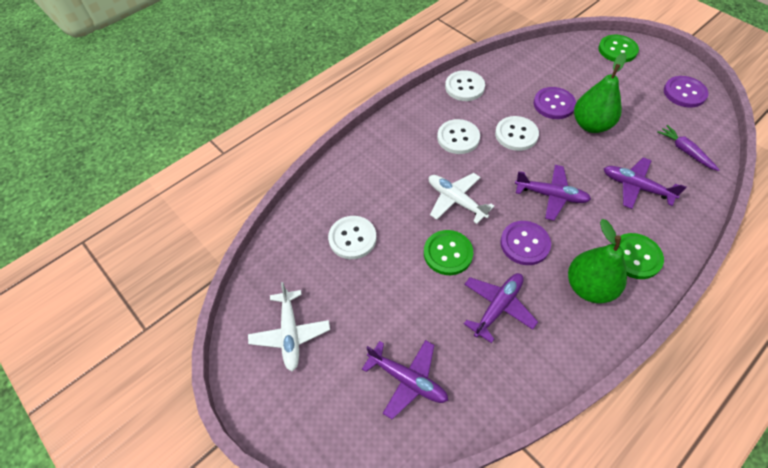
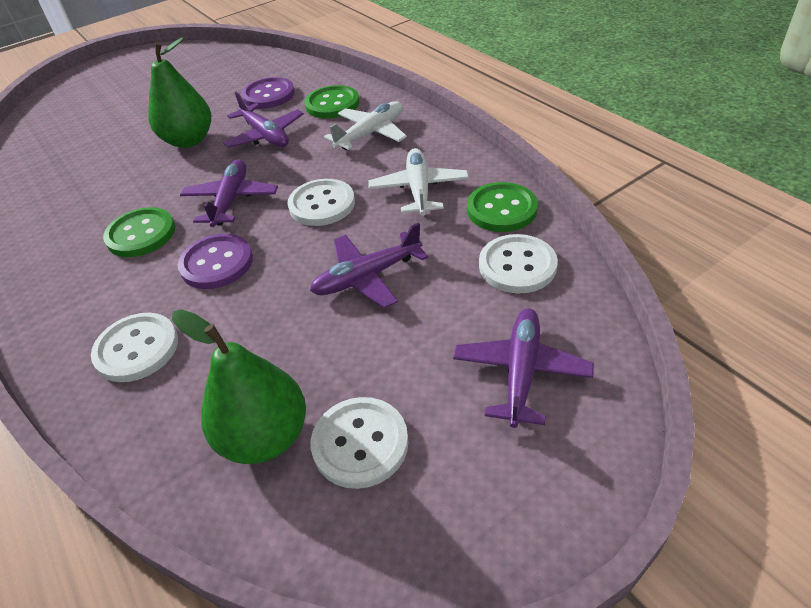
purple button: 3 -> 2
purple carrot: 1 -> 0

